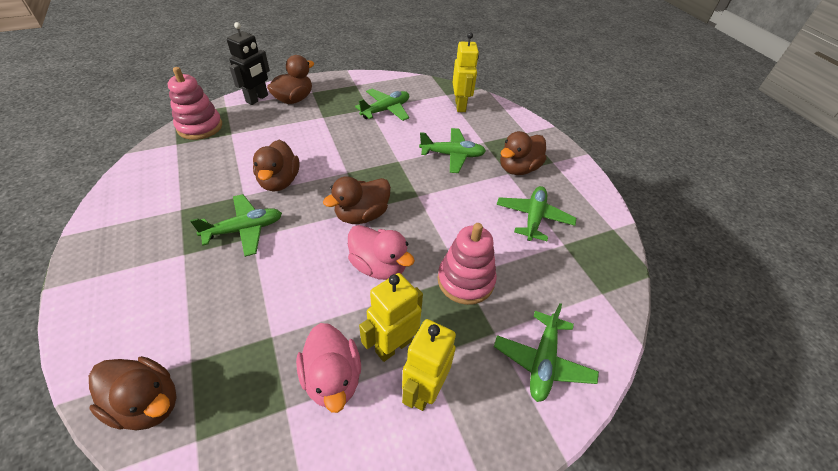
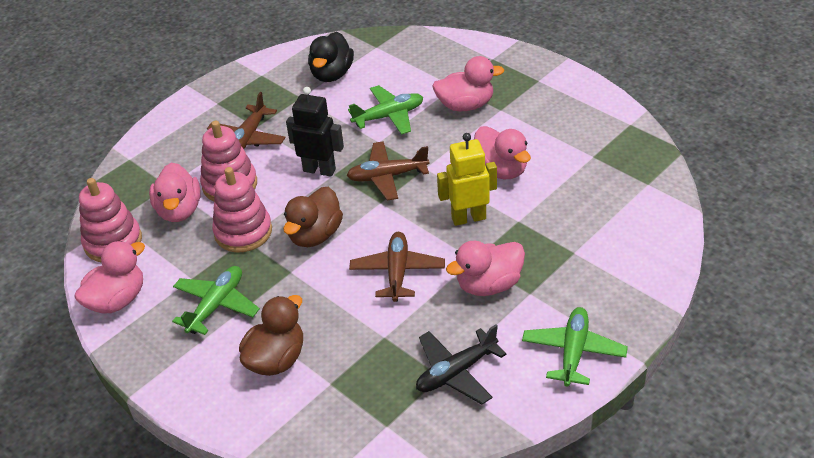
black duck: 0 -> 1
black plane: 0 -> 1
brown duck: 5 -> 2
brown plane: 0 -> 3
green plane: 5 -> 3
pink duck: 2 -> 5
pink stacking toy: 2 -> 3
yellow robot: 3 -> 1

